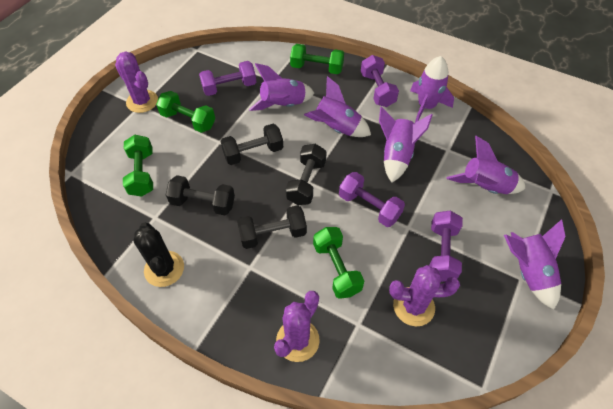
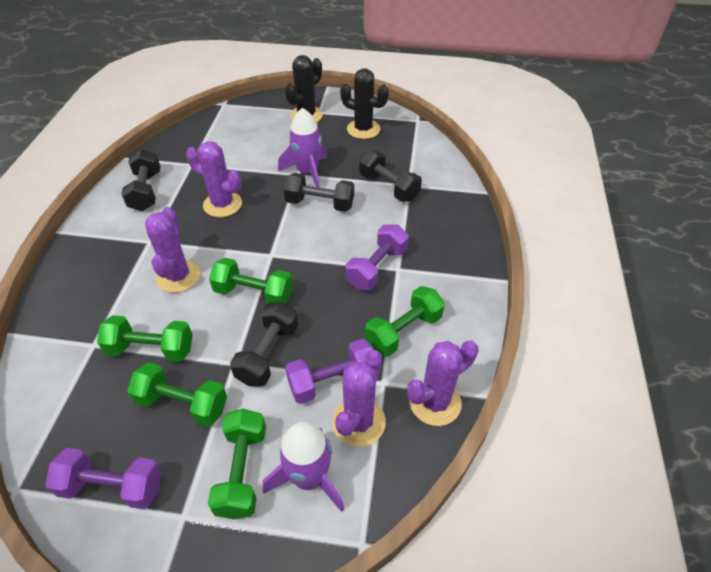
black cactus: 1 -> 2
green dumbbell: 4 -> 5
purple cactus: 3 -> 4
purple dumbbell: 4 -> 3
purple rocket: 6 -> 2

